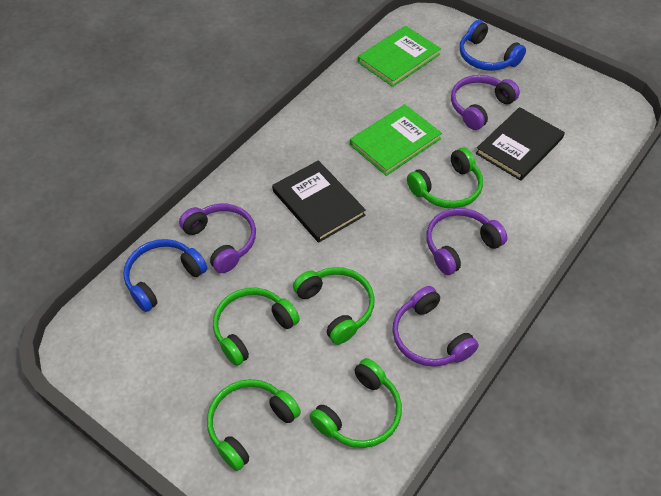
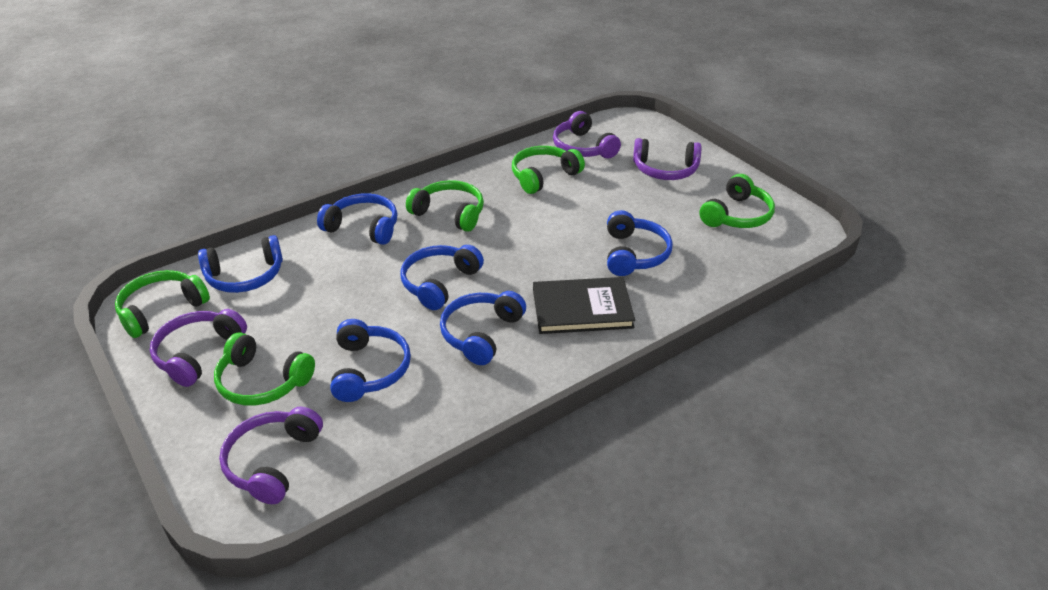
black book: 2 -> 1
blue headphones: 2 -> 6
green book: 2 -> 0

